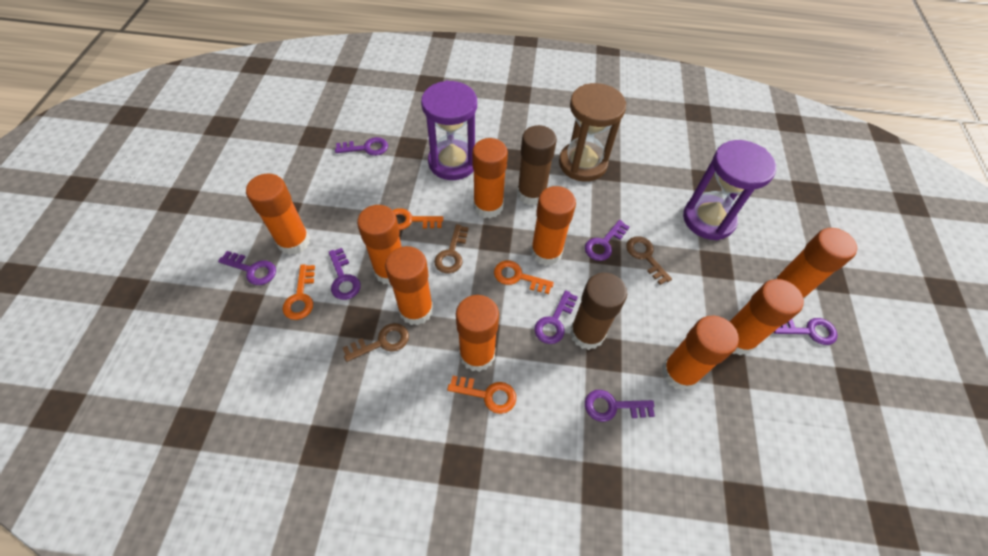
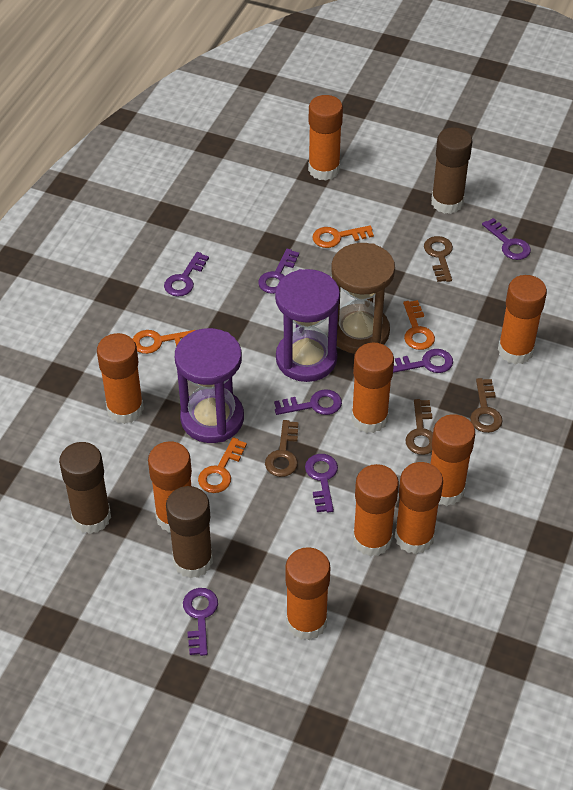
brown glue stick: 2 -> 3
brown key: 3 -> 4

